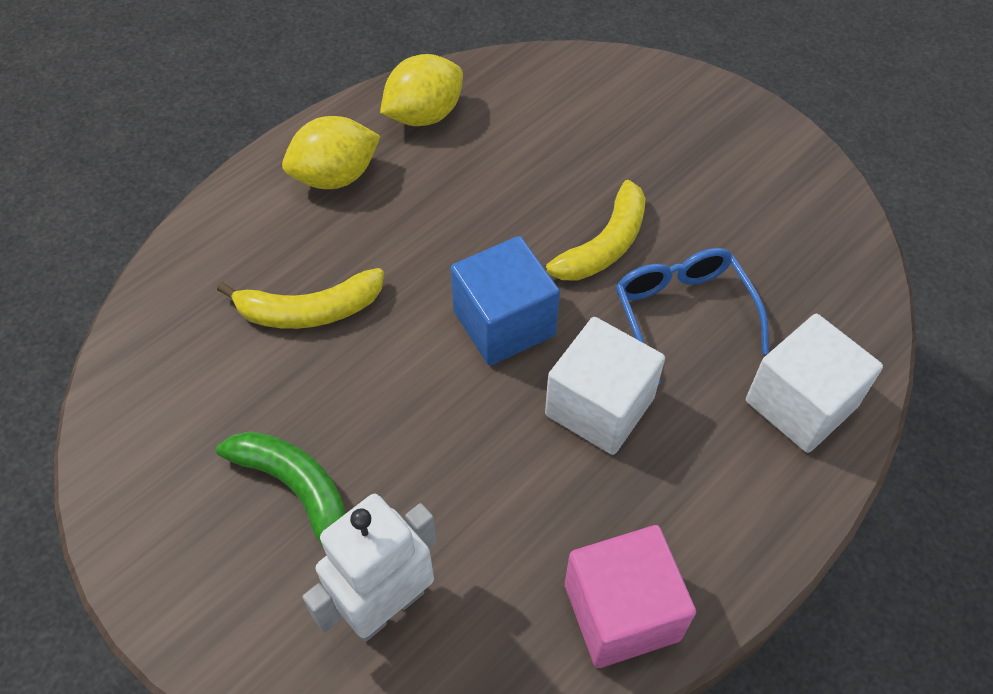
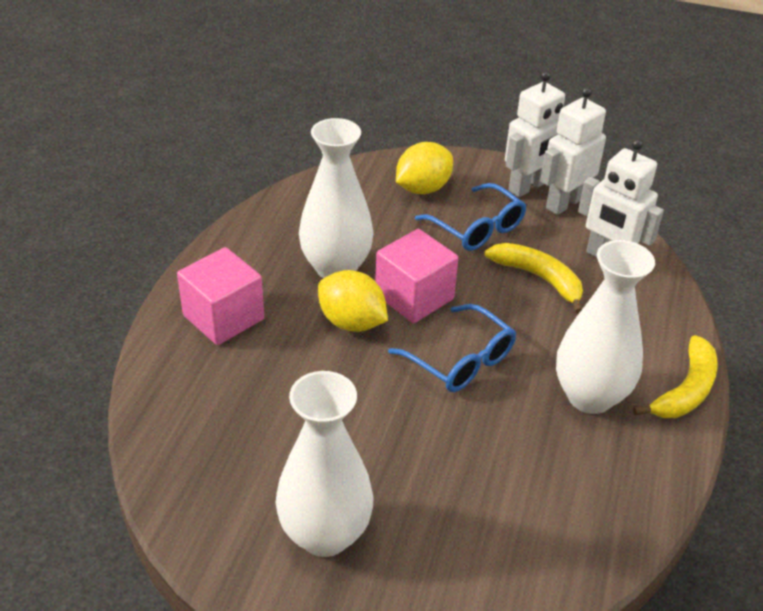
blue cube: 1 -> 0
blue glasses: 1 -> 2
green banana: 1 -> 0
pink cube: 1 -> 2
white cube: 2 -> 0
white robot: 1 -> 3
white vase: 0 -> 3

